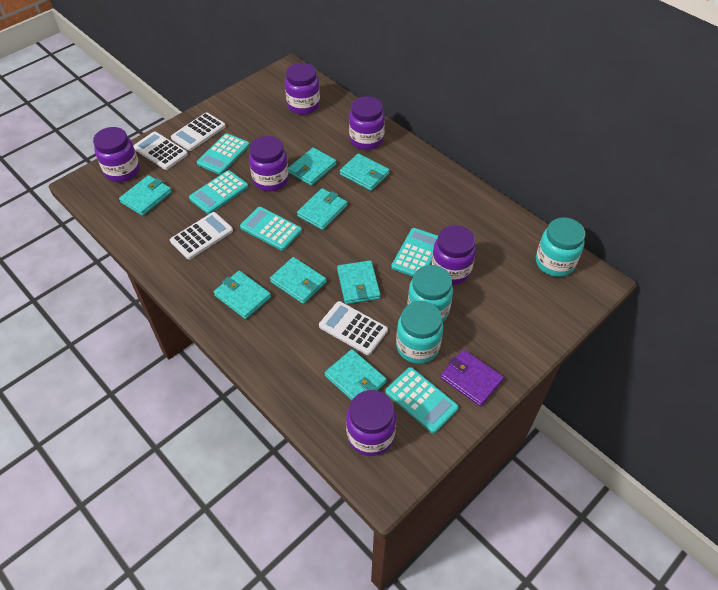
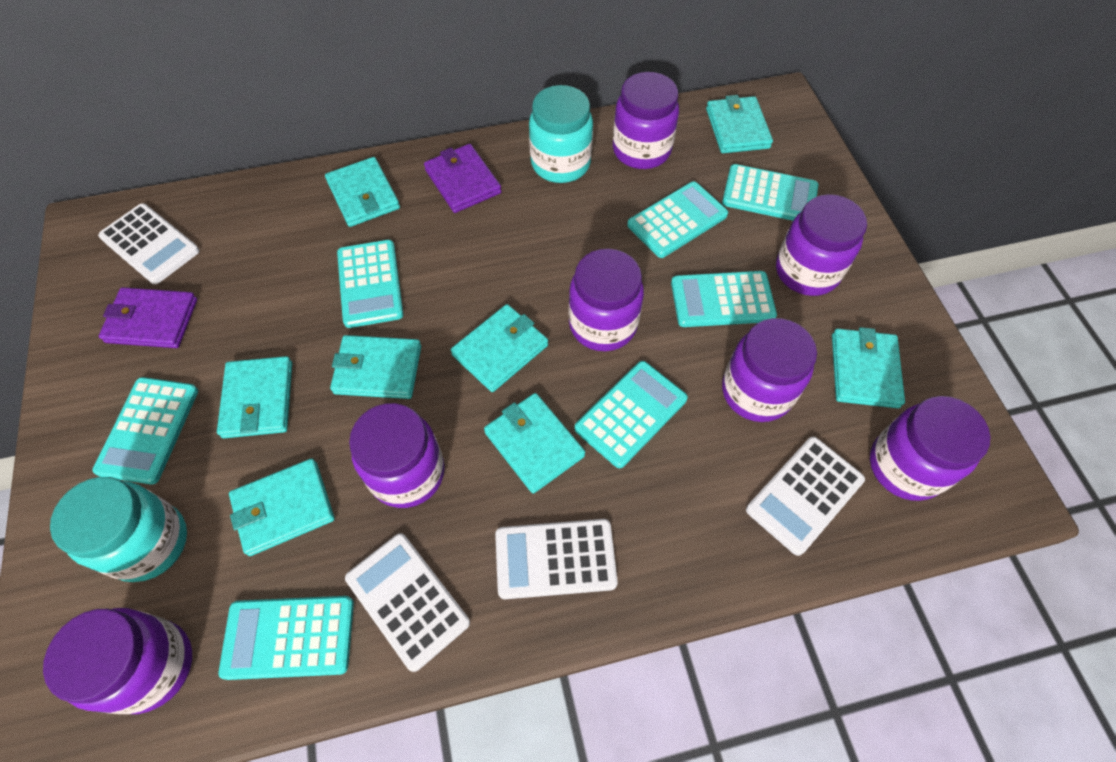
purple jar: 6 -> 7
purple wallet: 1 -> 2
turquoise calculator: 5 -> 7
turquoise jar: 3 -> 2

